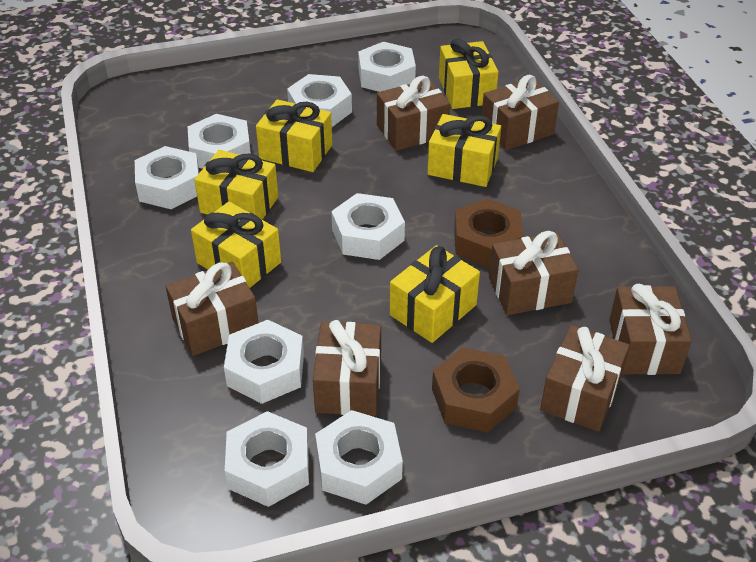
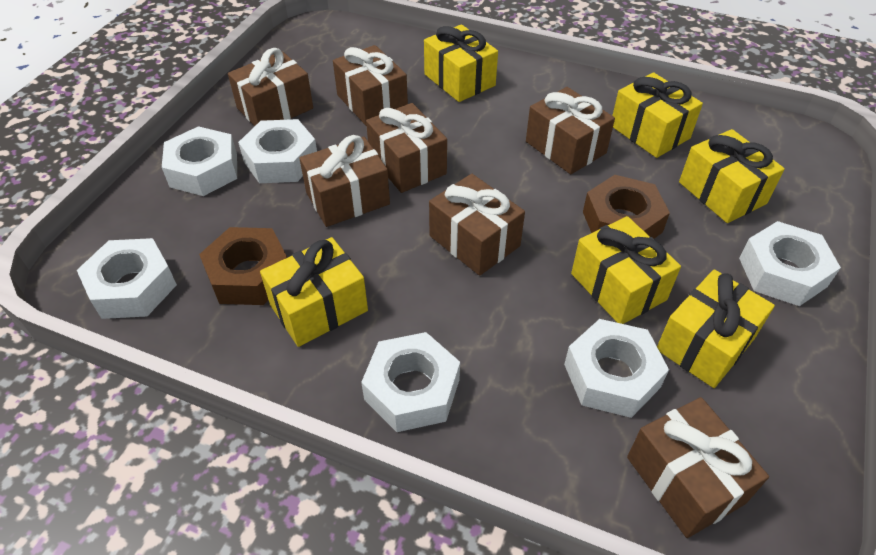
white nut: 8 -> 6

